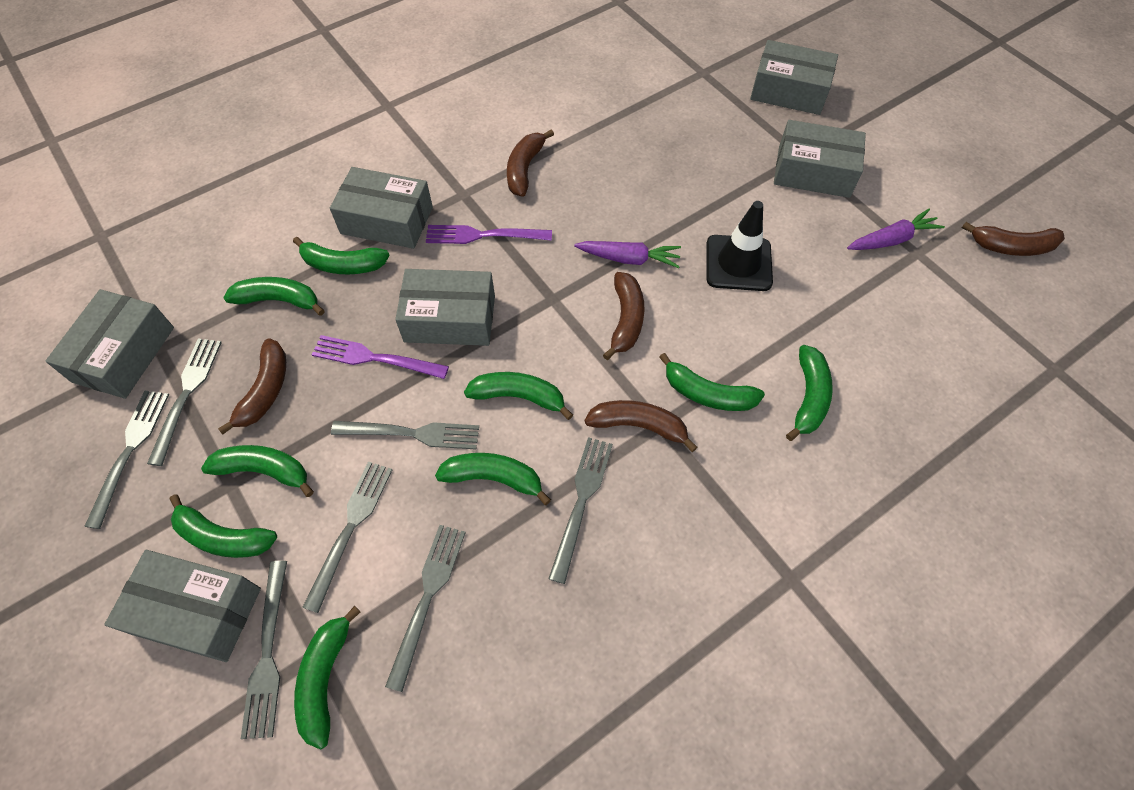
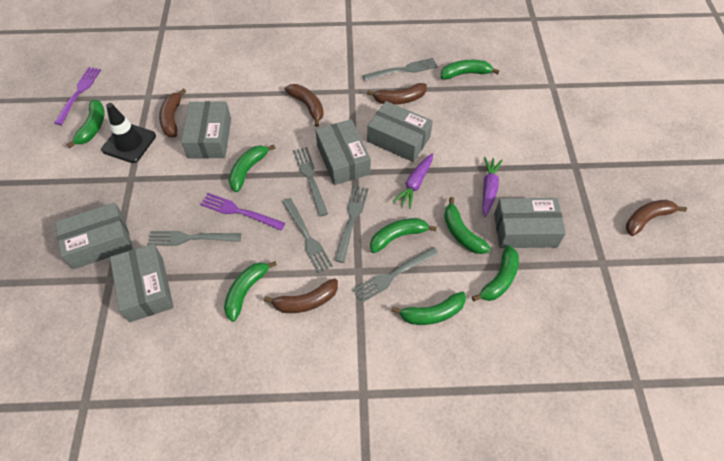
green banana: 9 -> 8
grey fork: 7 -> 6

